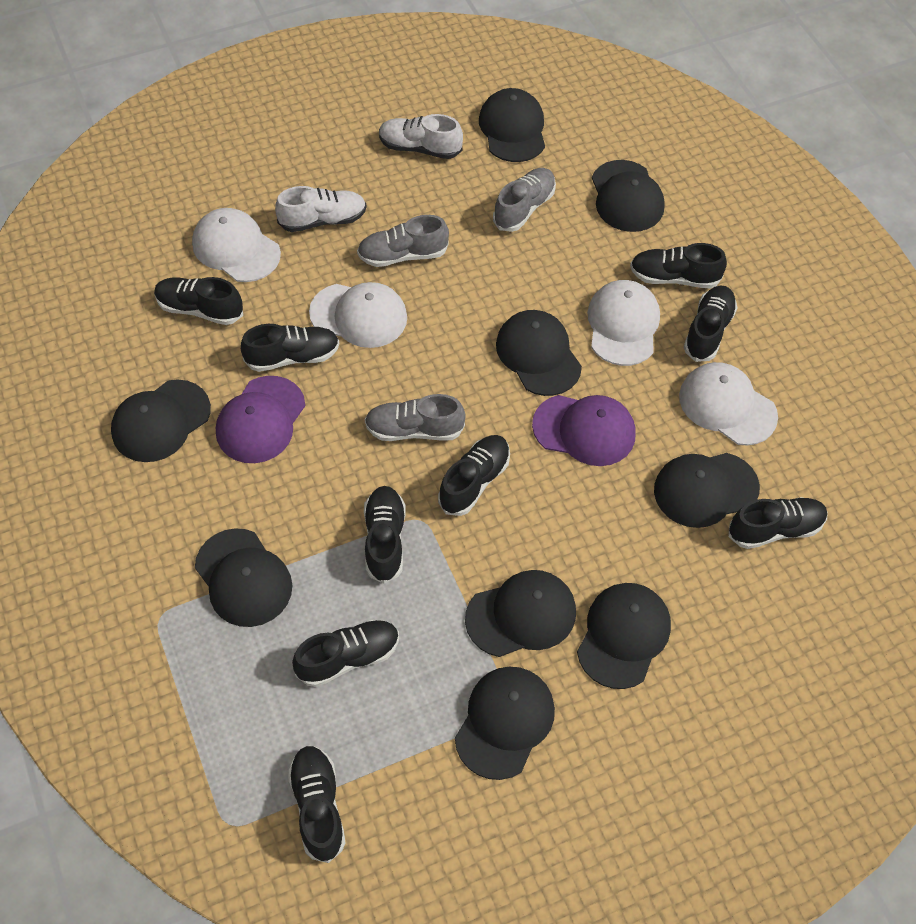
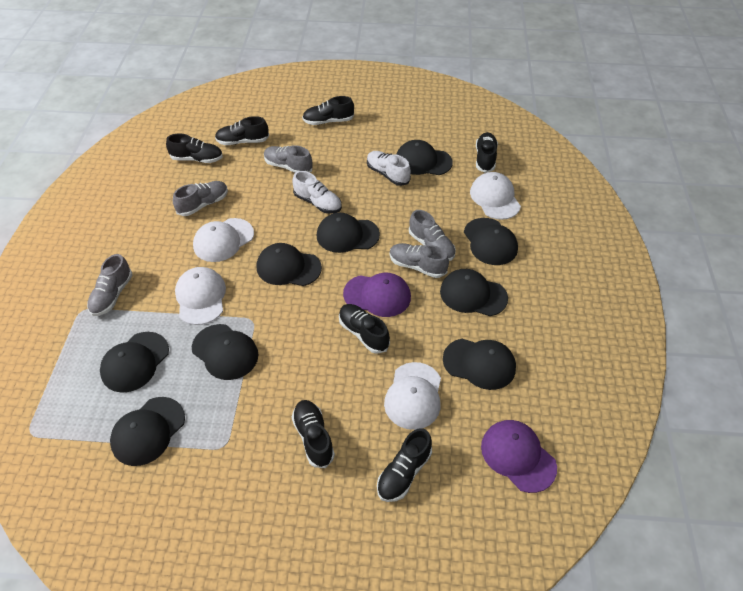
black shoe: 9 -> 7
grey shoe: 3 -> 5

